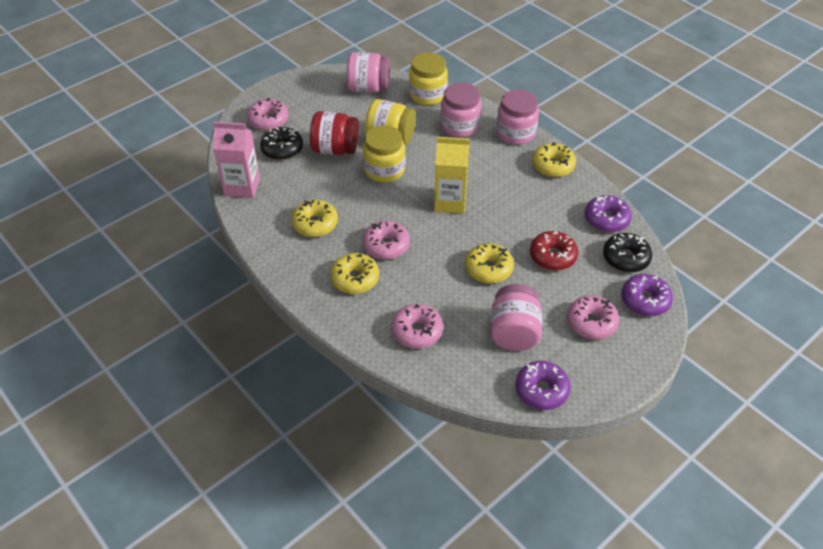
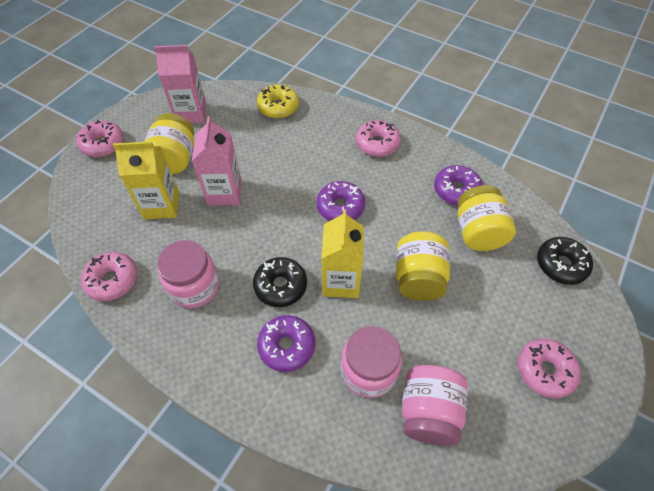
pink carton: 1 -> 2
pink jar: 4 -> 3
red donut: 1 -> 0
red jar: 1 -> 0
yellow carton: 1 -> 2
yellow donut: 4 -> 1

